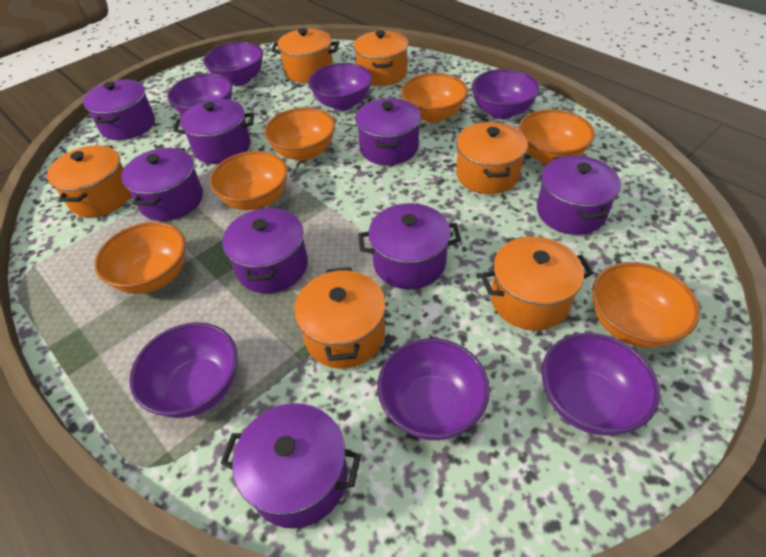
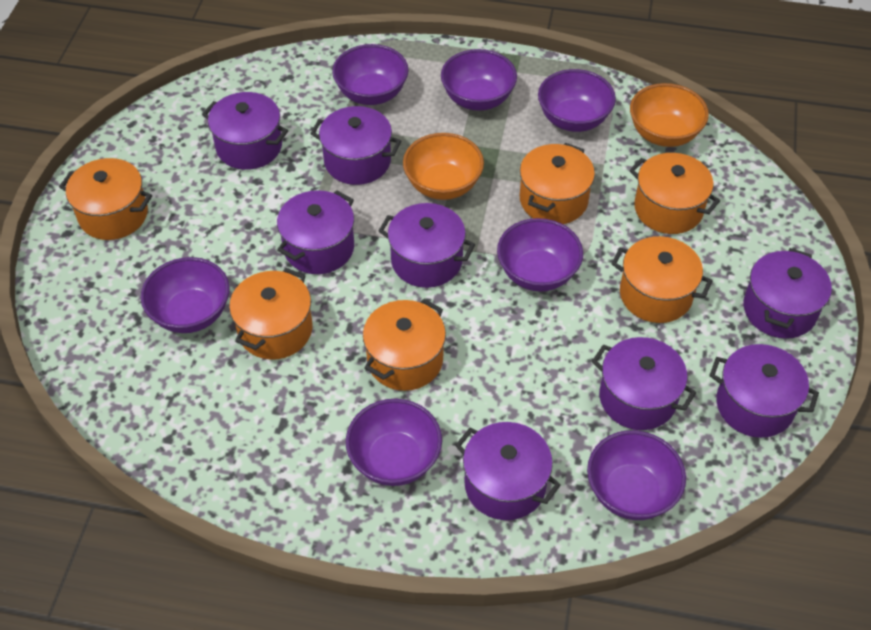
orange bowl: 6 -> 2

